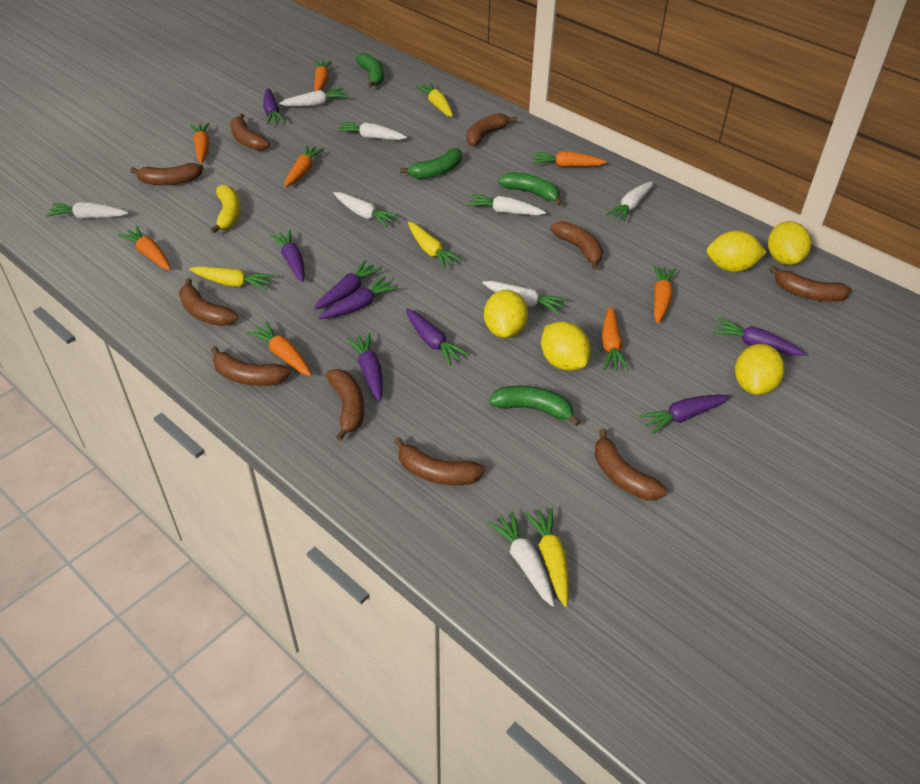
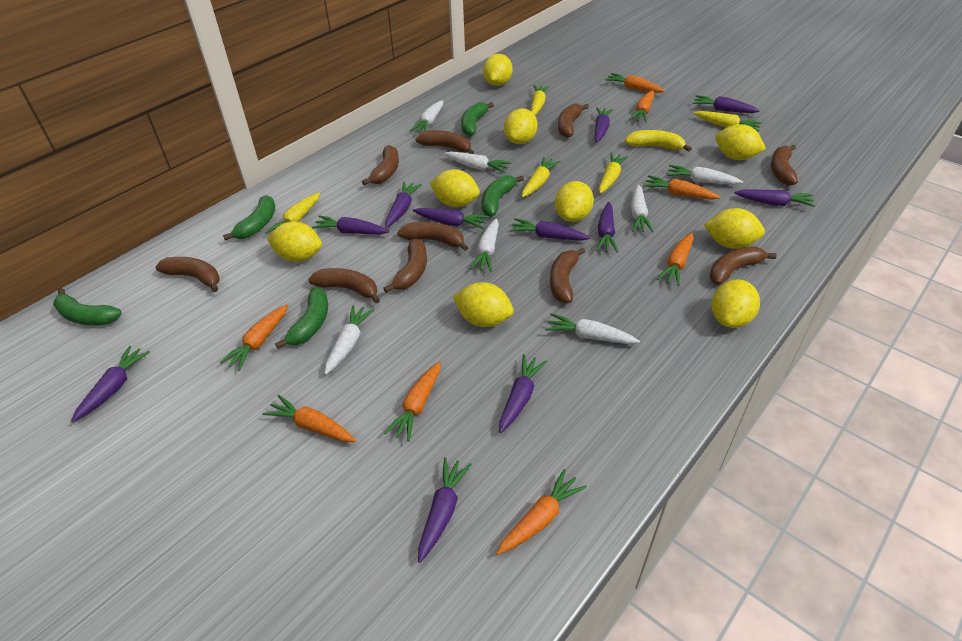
green banana: 4 -> 5
purple carrot: 8 -> 11
white carrot: 8 -> 7
yellow carrot: 4 -> 5
yellow lemon: 5 -> 9

